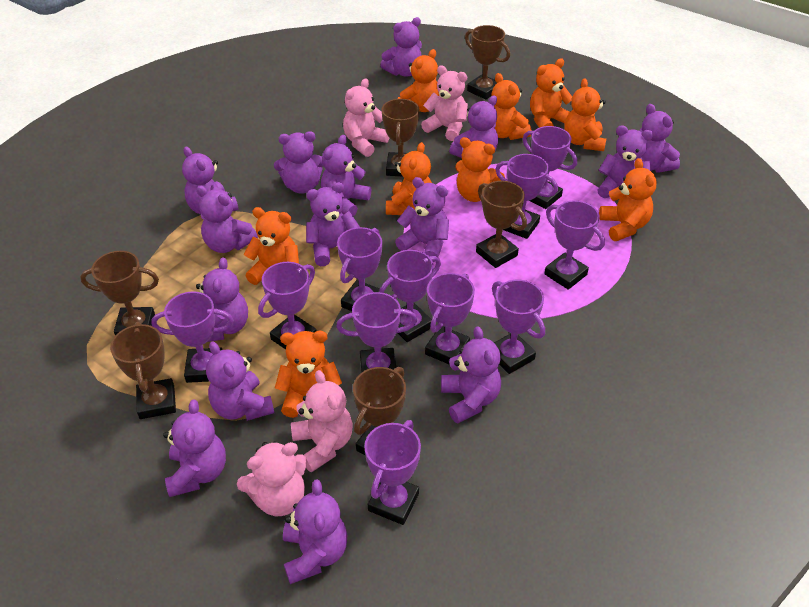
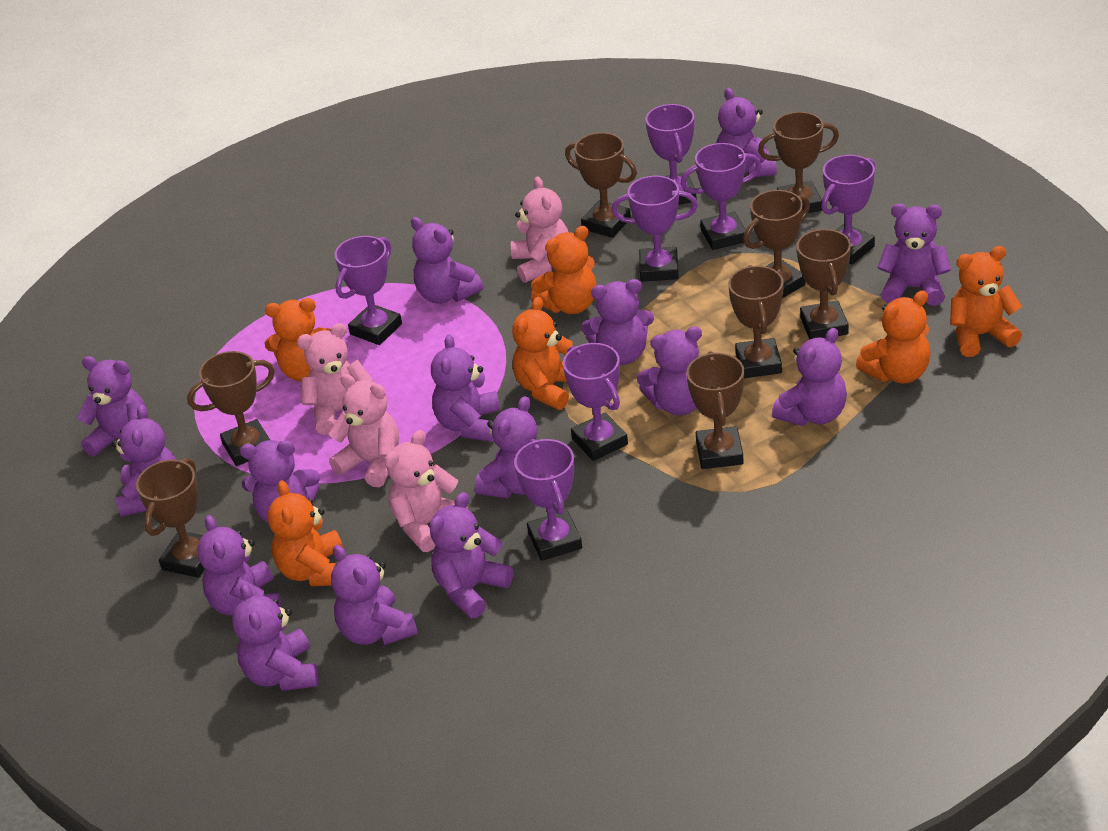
brown trophy: 6 -> 8
orange teddy bear: 9 -> 6
purple trophy: 11 -> 7

